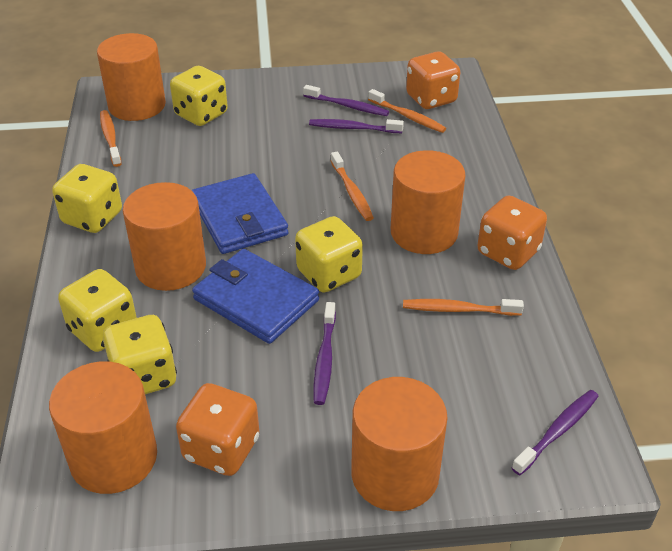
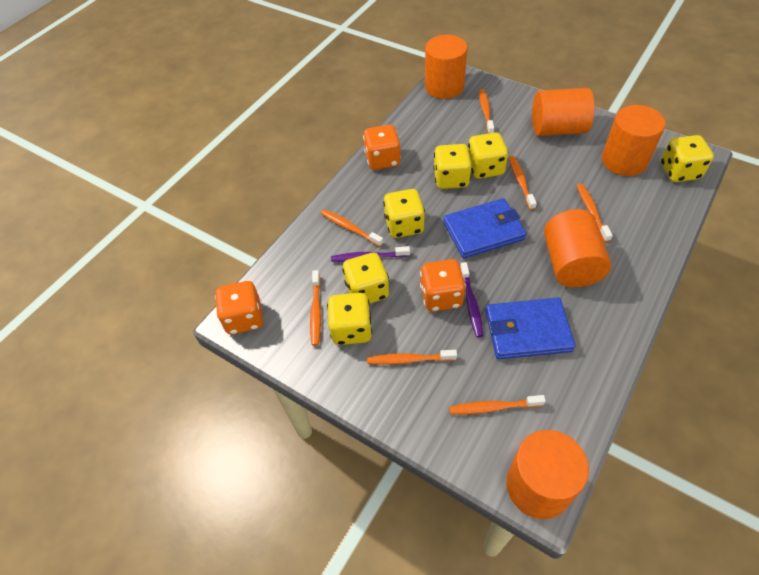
orange toothbrush: 4 -> 7
purple toothbrush: 4 -> 2
yellow dice: 5 -> 6

